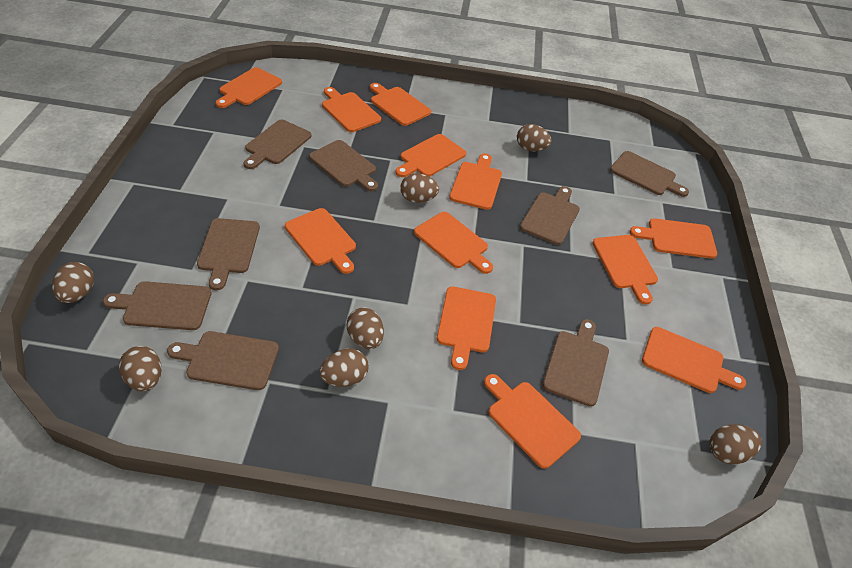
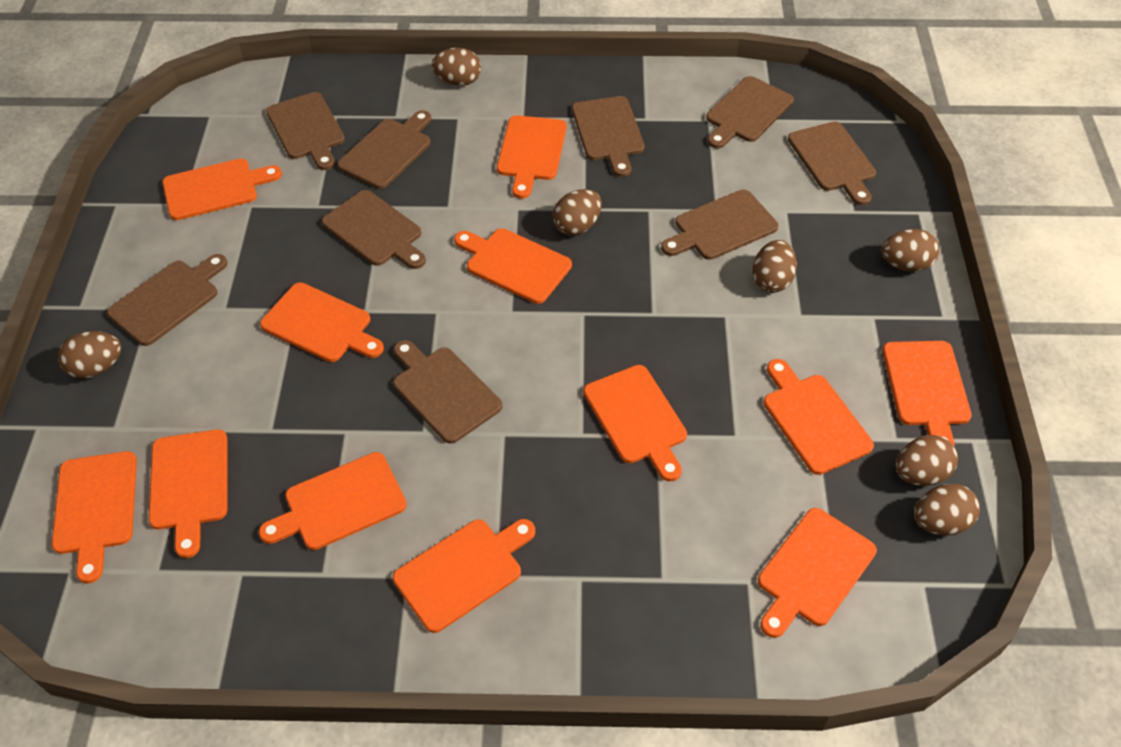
brown cutting board: 8 -> 9

